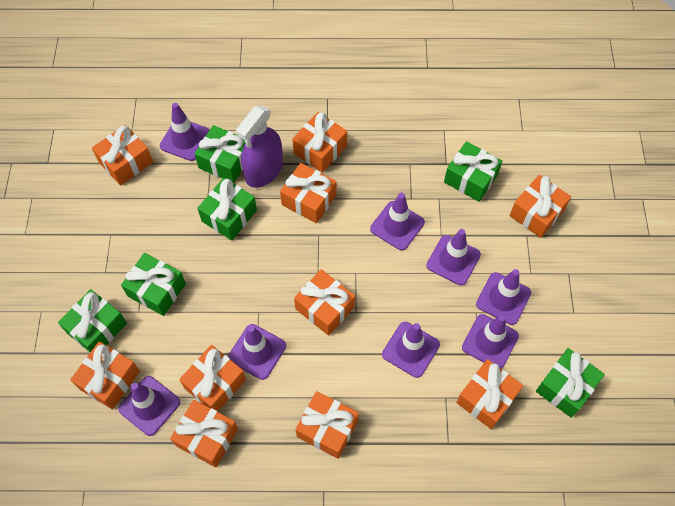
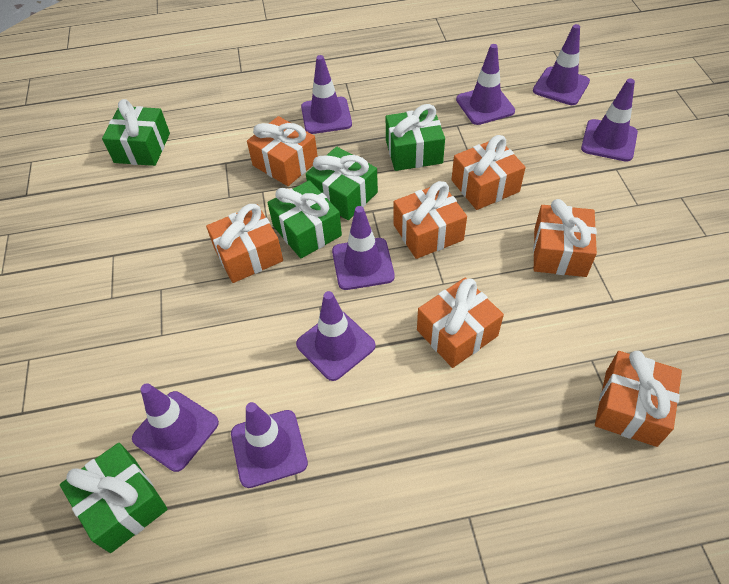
green gift: 6 -> 5
orange gift: 10 -> 7
purple spray bottle: 1 -> 0

